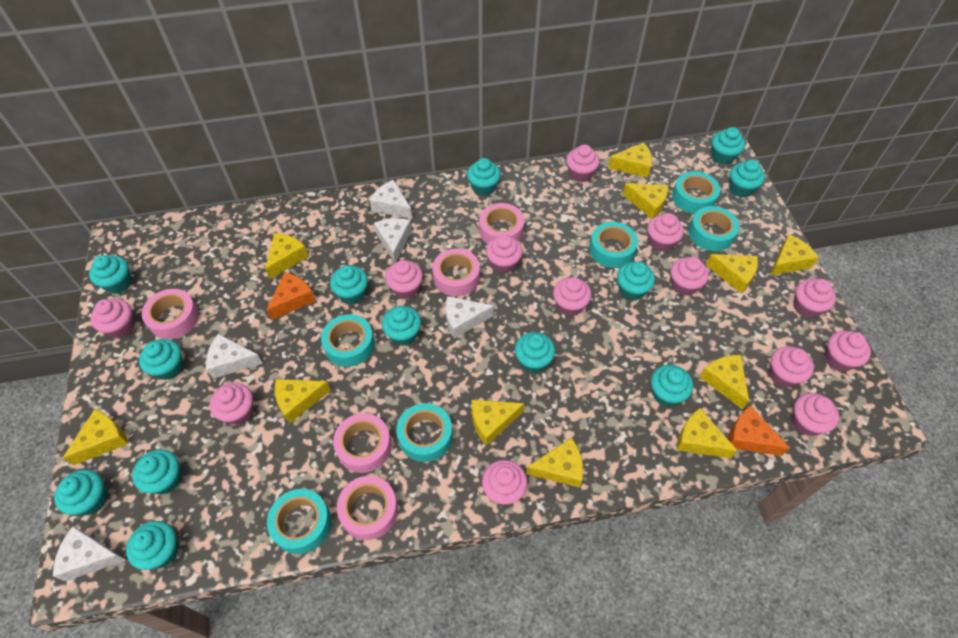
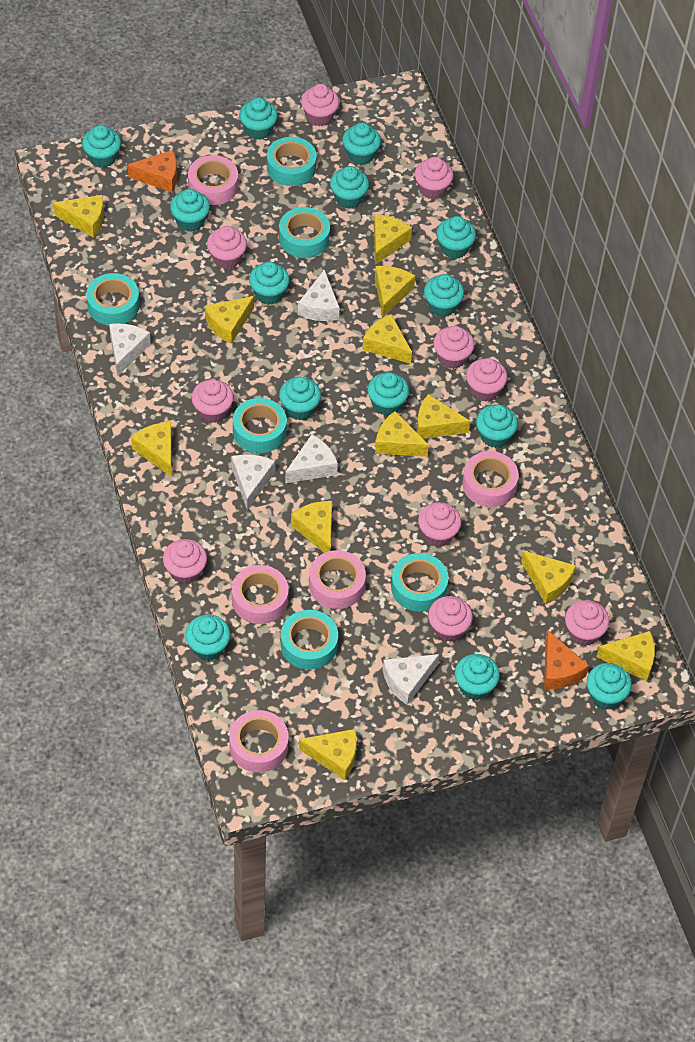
pink cupcake: 13 -> 10
turquoise cupcake: 13 -> 14
yellow cheese: 11 -> 12

